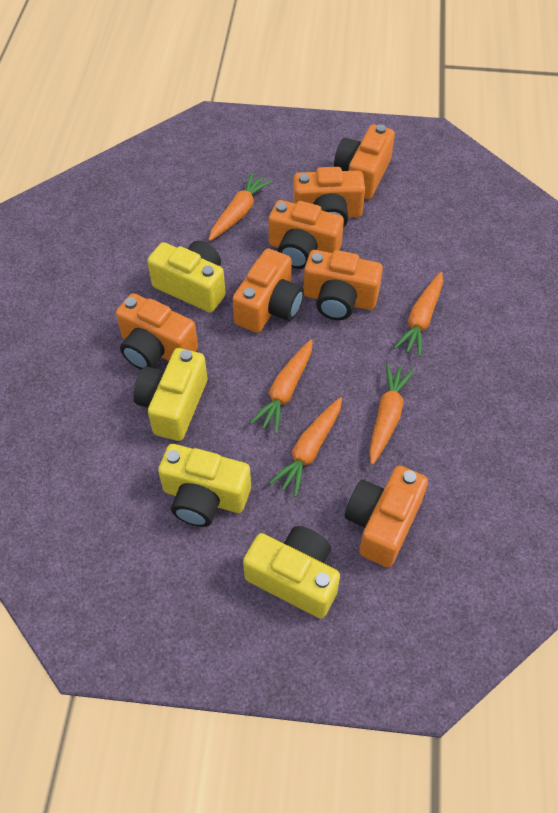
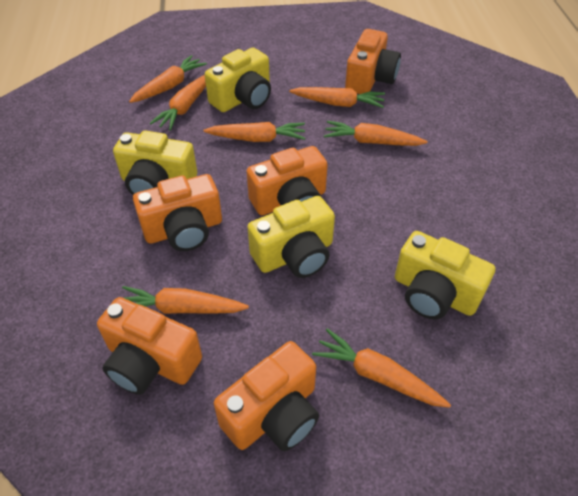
orange camera: 7 -> 5
orange carrot: 5 -> 7

